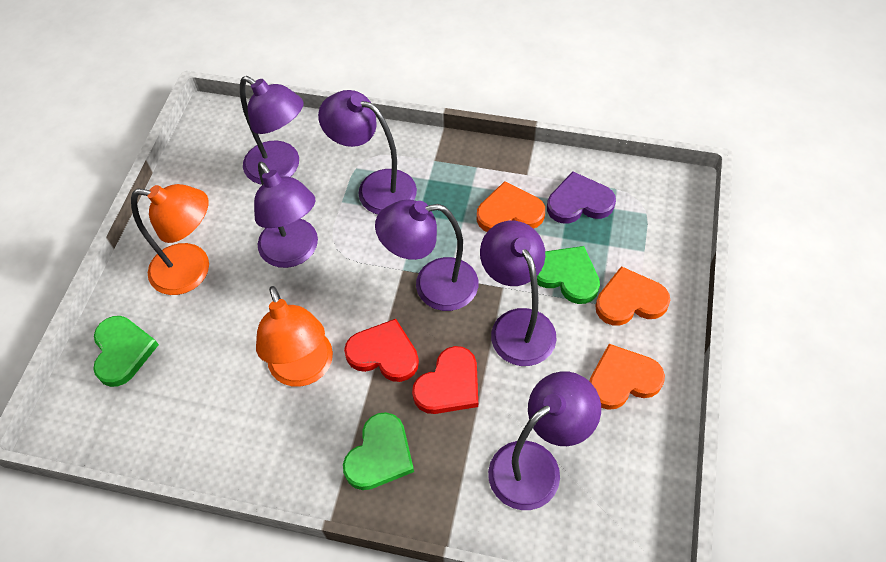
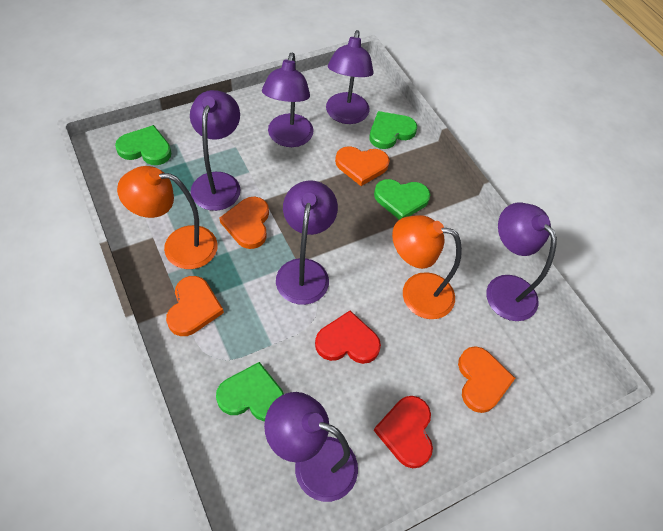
green heart: 3 -> 4
orange heart: 3 -> 4
purple heart: 1 -> 0

